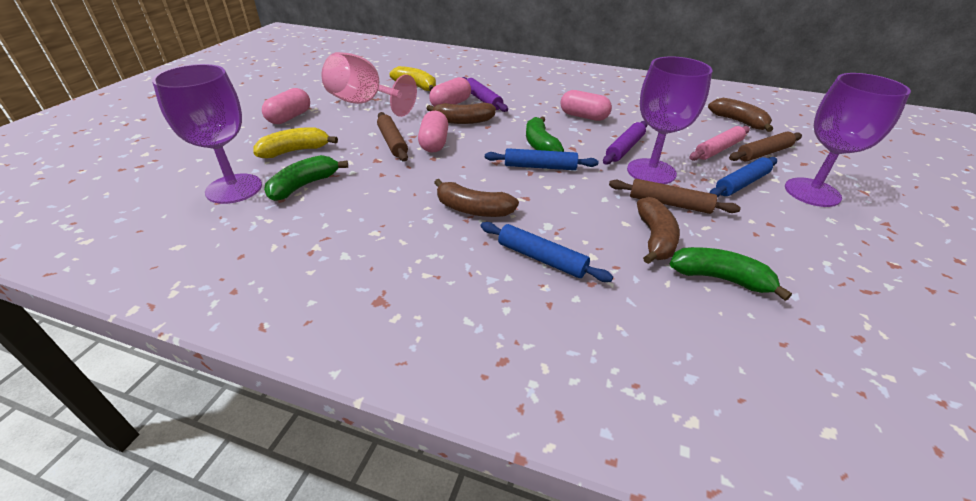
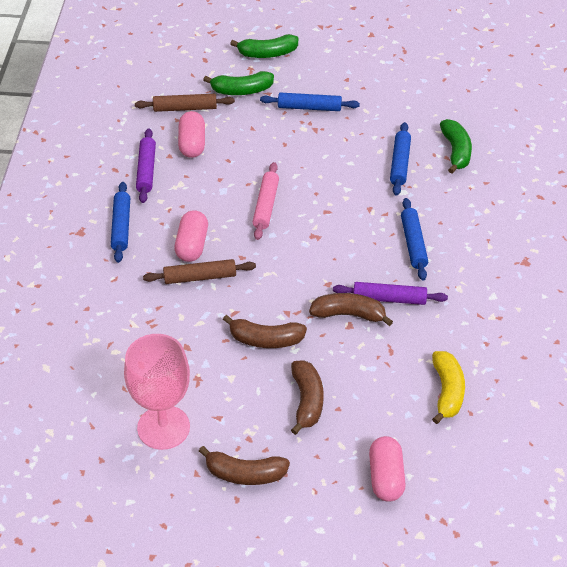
blue rolling pin: 3 -> 4
brown rolling pin: 3 -> 2
pink capsule: 4 -> 3
purple goblet: 3 -> 0
yellow banana: 2 -> 1

